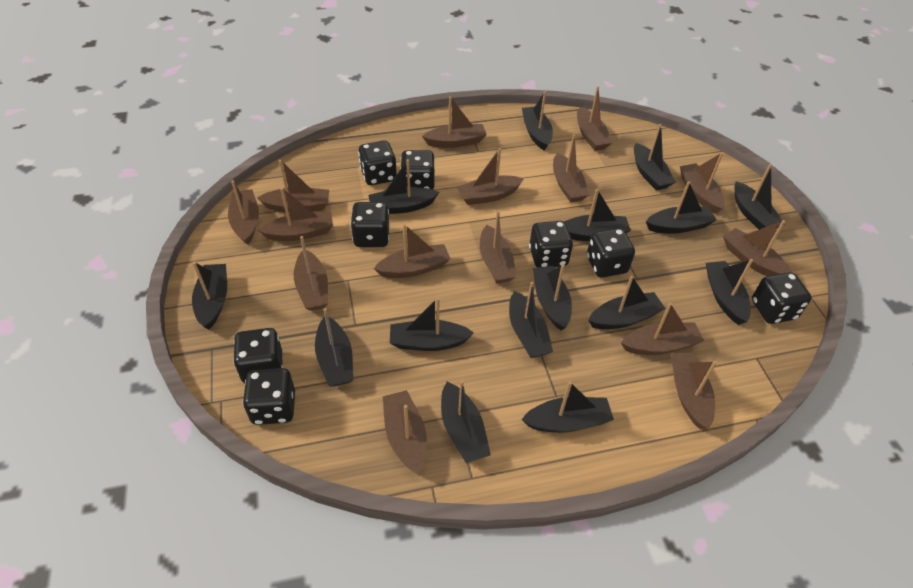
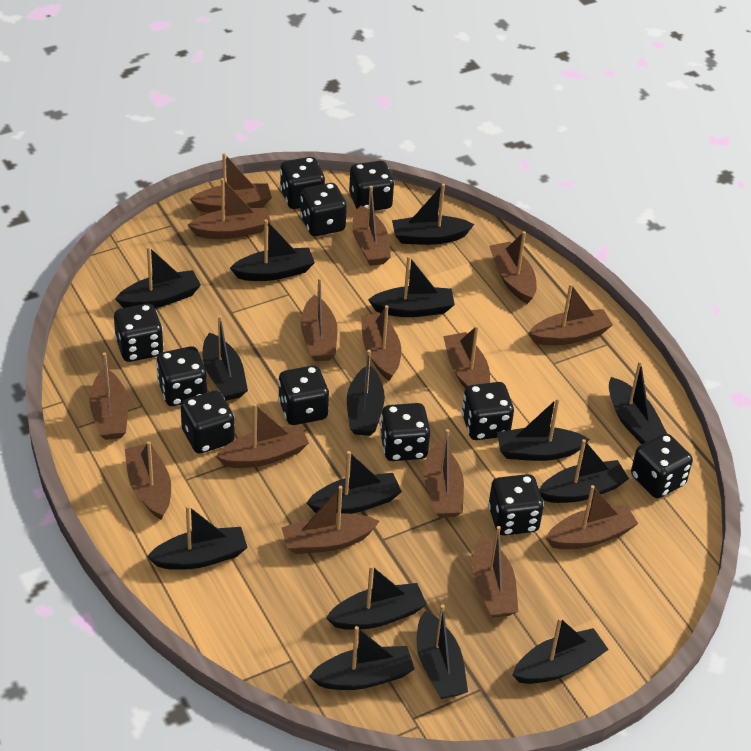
black dice: 8 -> 11

